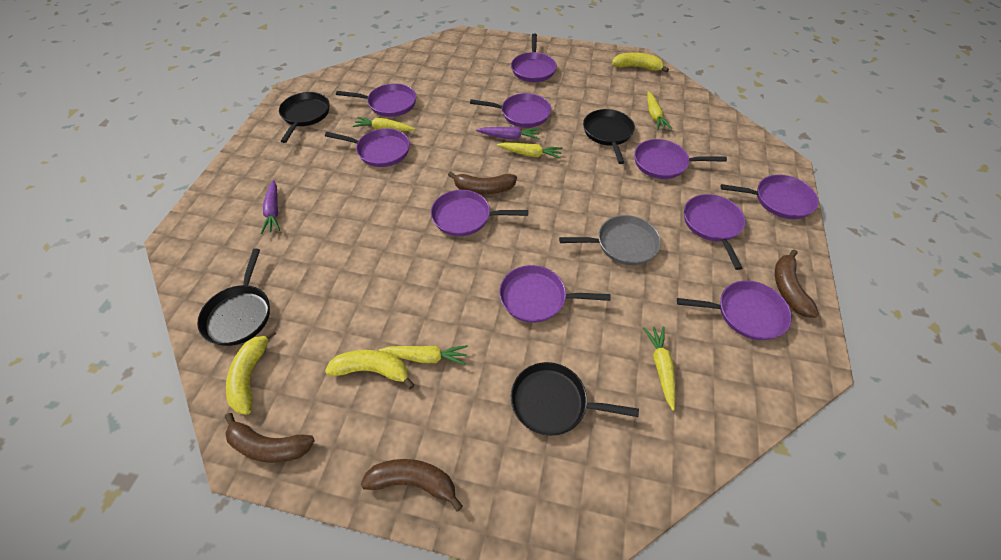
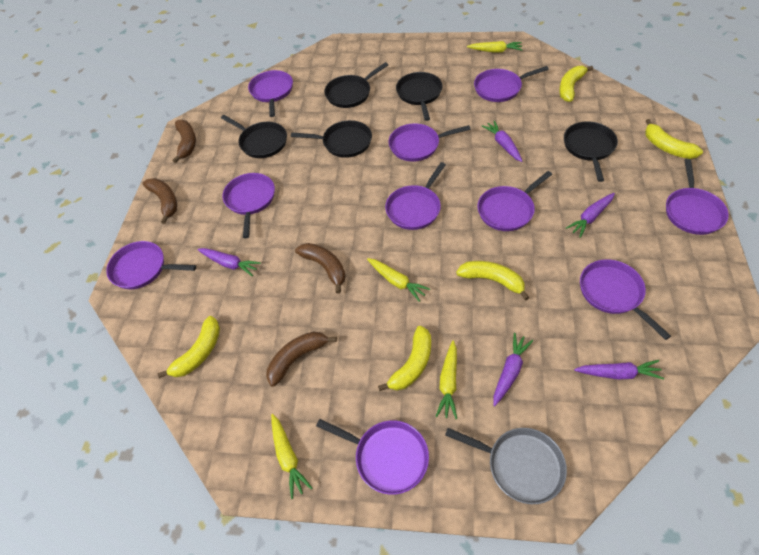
black pan: 4 -> 5
purple carrot: 2 -> 5
yellow banana: 3 -> 5
yellow carrot: 5 -> 4

